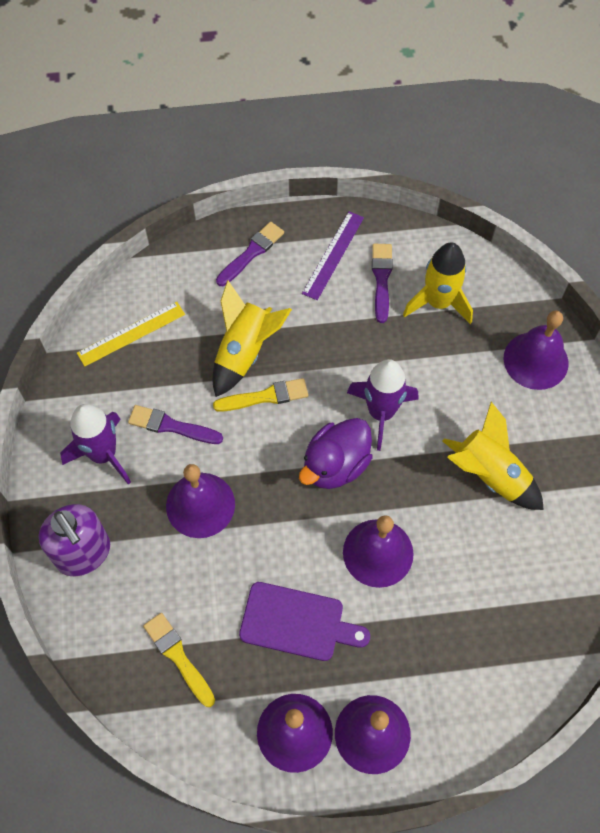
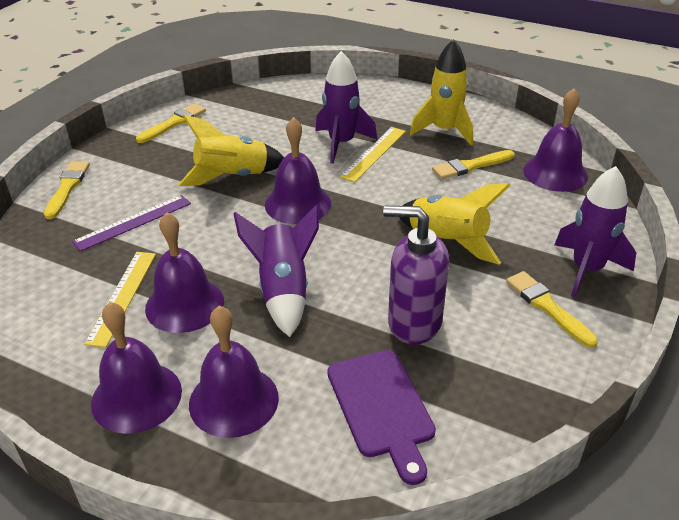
purple brush: 3 -> 0
purple duck: 1 -> 0
purple rocket: 2 -> 3
yellow brush: 2 -> 4
yellow ruler: 1 -> 2

